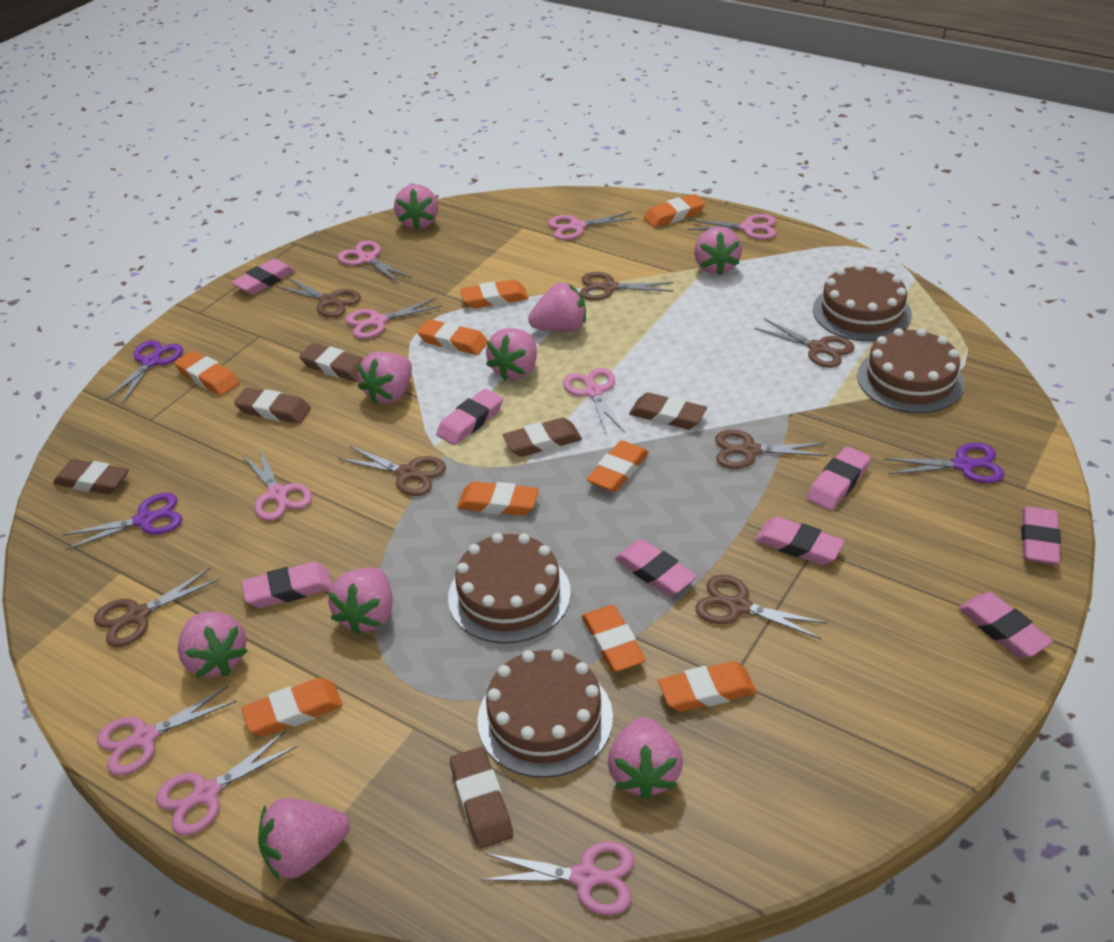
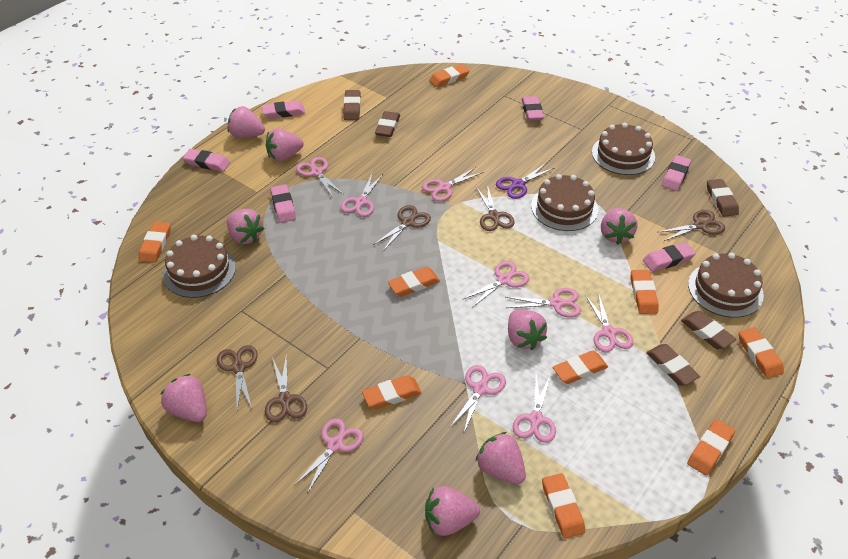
brown eraser: 6 -> 5
brown scissors: 7 -> 5
pink eraser: 8 -> 6
pink strawberry: 9 -> 8
purple scissors: 3 -> 1

